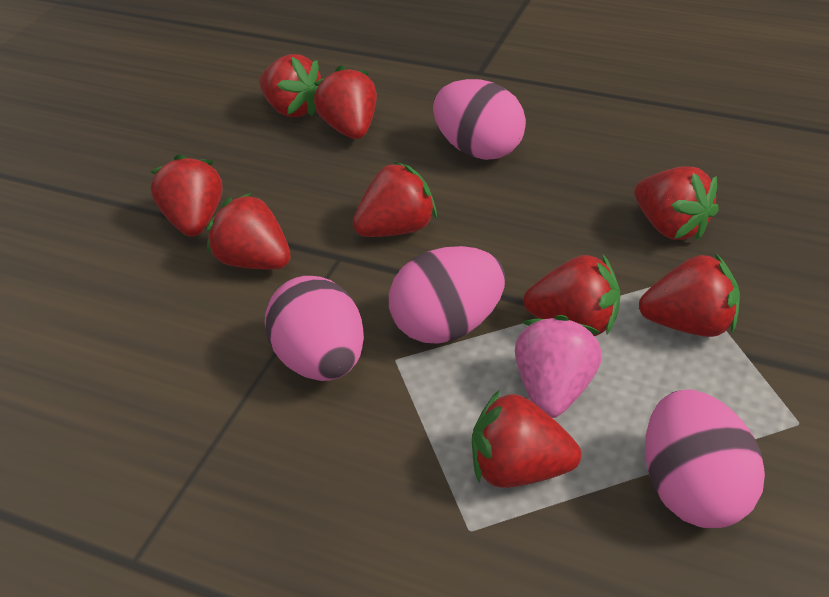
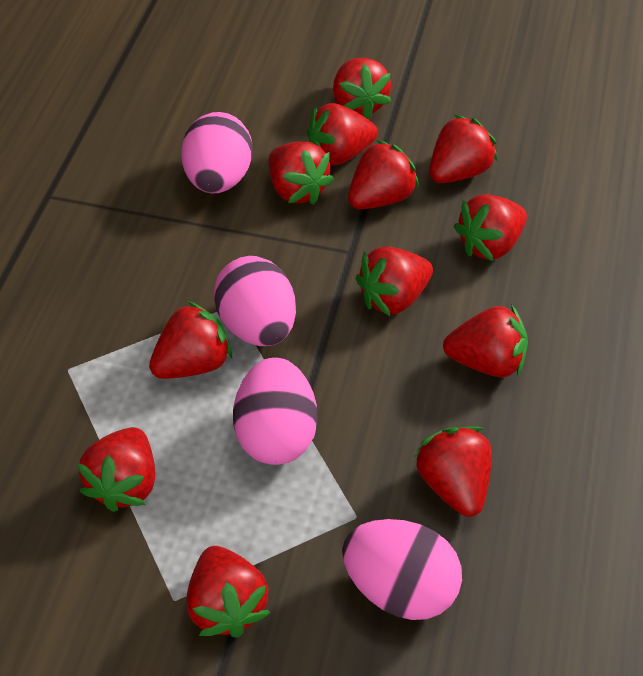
pink strawberry: 1 -> 0
red strawberry: 9 -> 12

